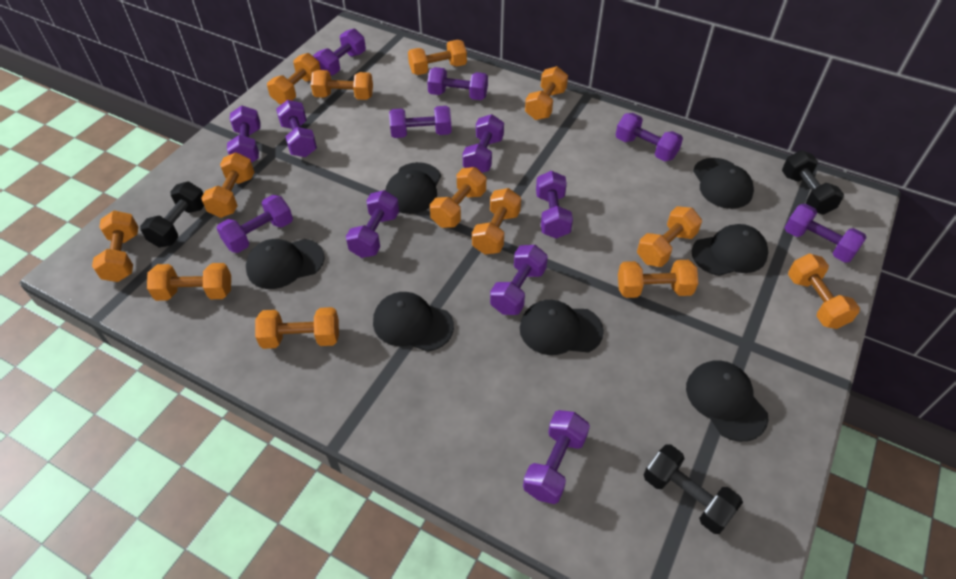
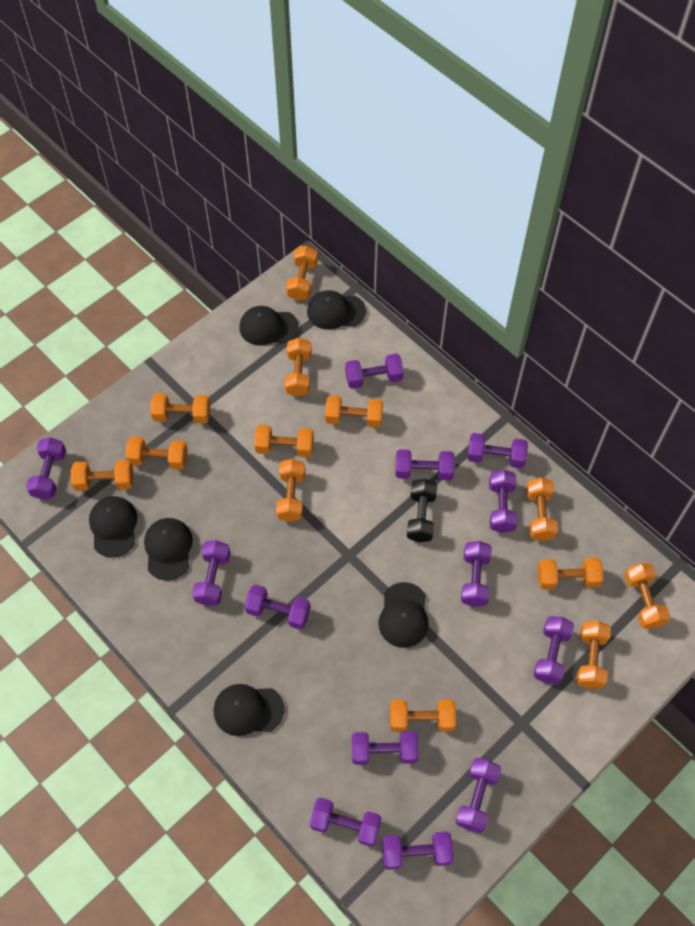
black cap: 7 -> 6
black dumbbell: 3 -> 1

